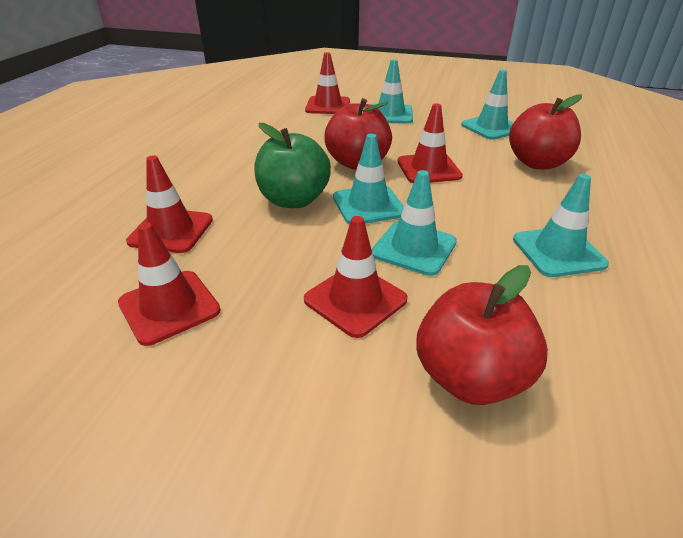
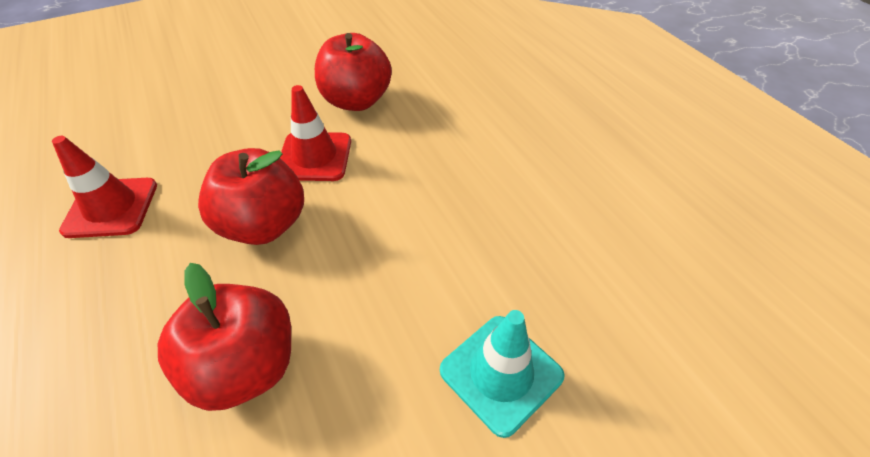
green apple: 1 -> 0
red traffic cone: 5 -> 2
turquoise traffic cone: 5 -> 1

